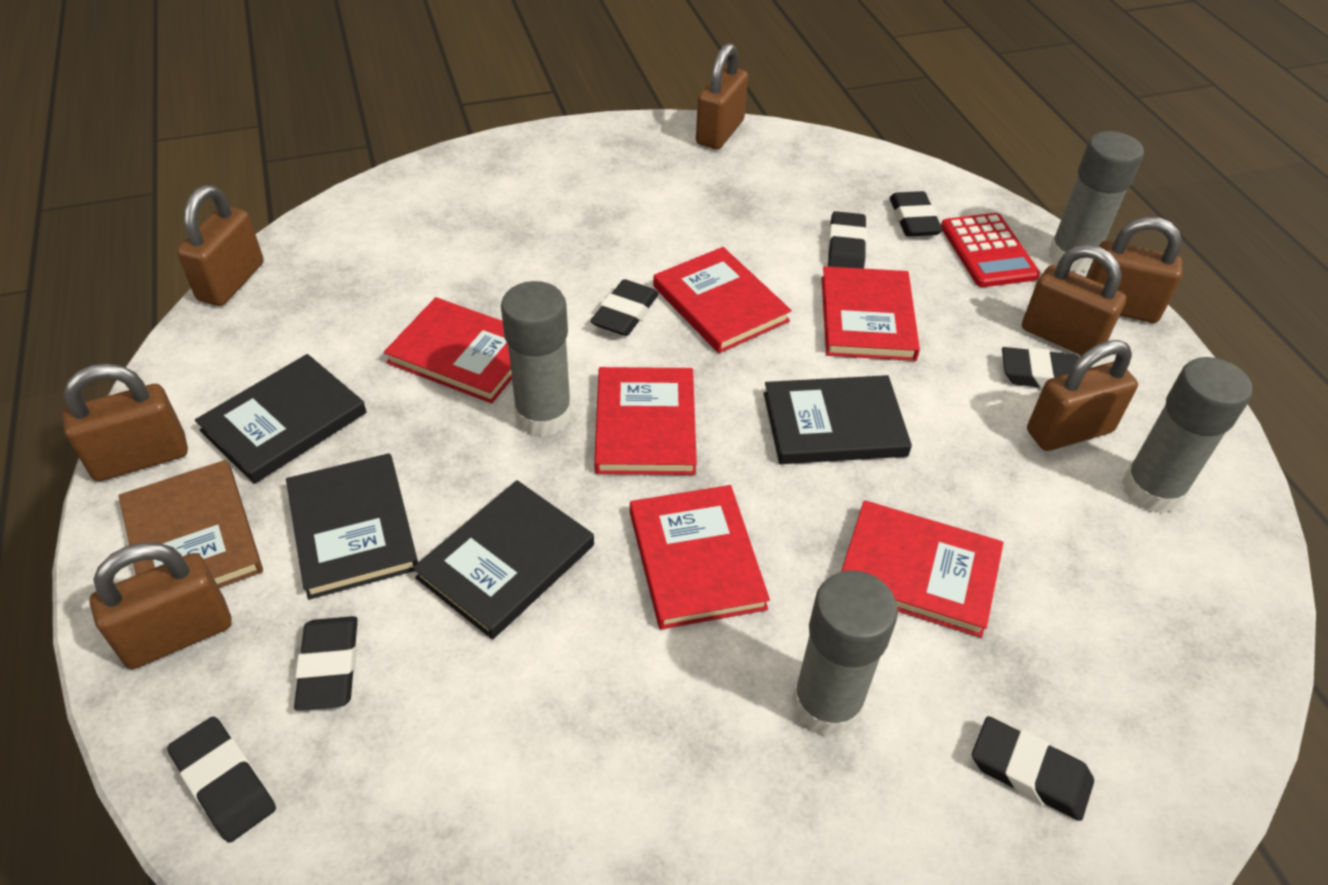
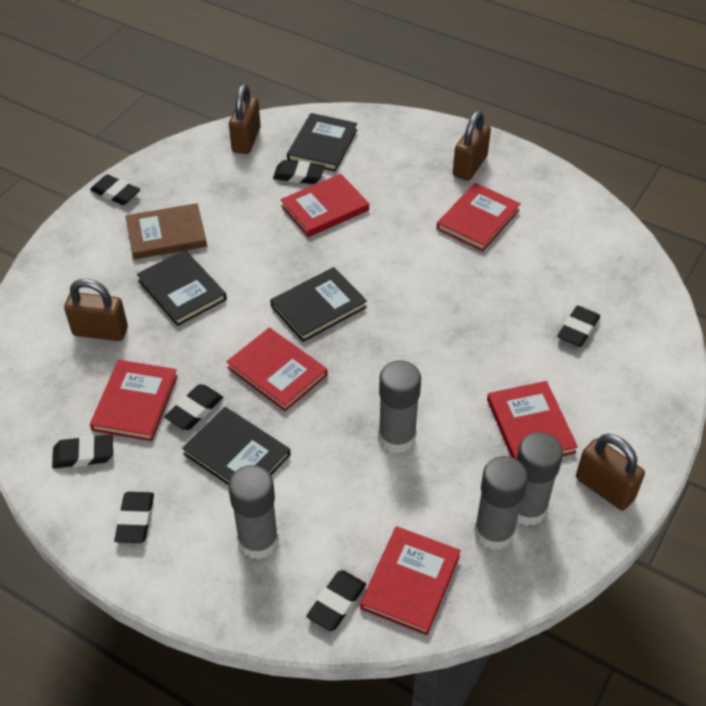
brown padlock: 7 -> 4
red calculator: 1 -> 0

